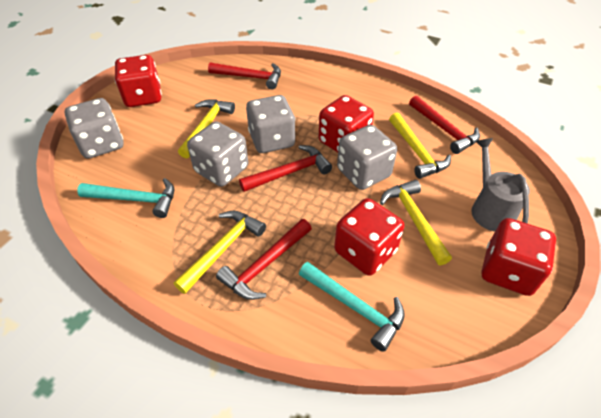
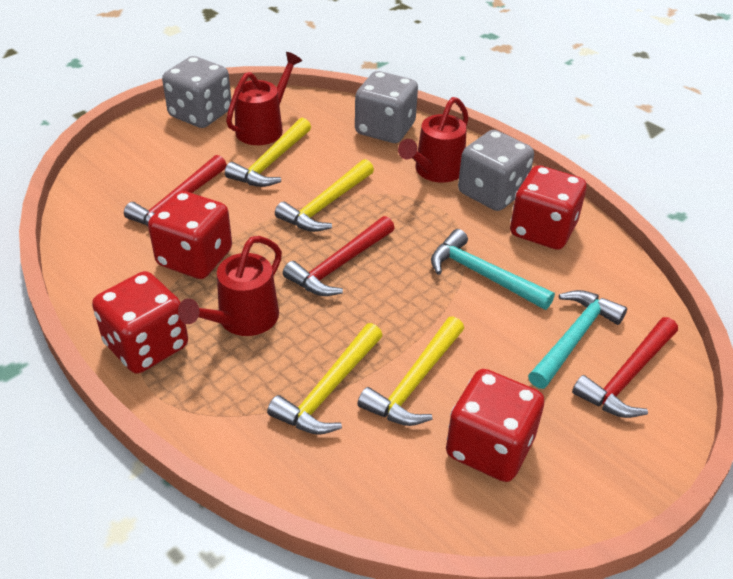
grey dice: 4 -> 3
grey watering can: 1 -> 0
red hammer: 4 -> 3
red watering can: 0 -> 3

